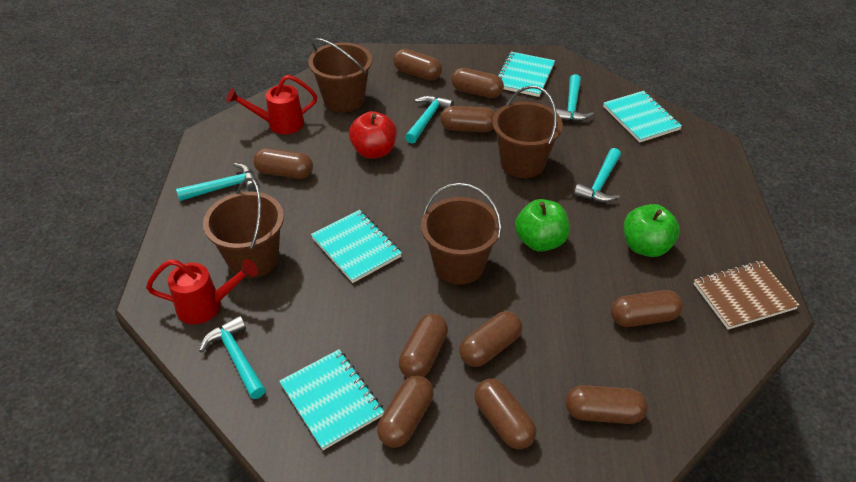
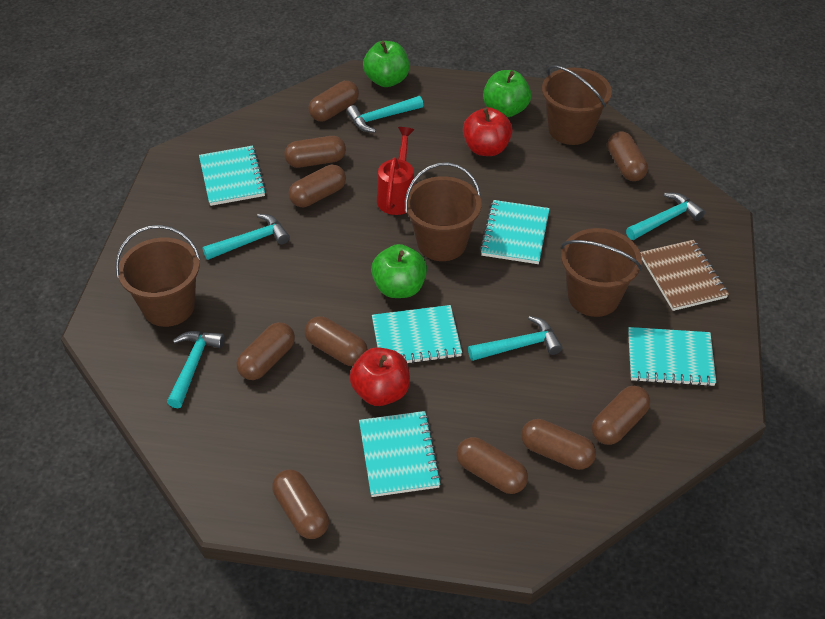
green apple: 2 -> 3
red apple: 1 -> 2
red watering can: 2 -> 1
turquoise notebook: 4 -> 5

